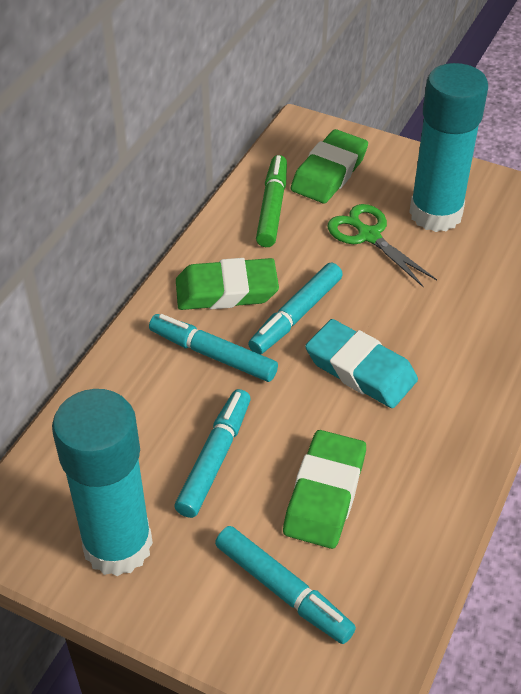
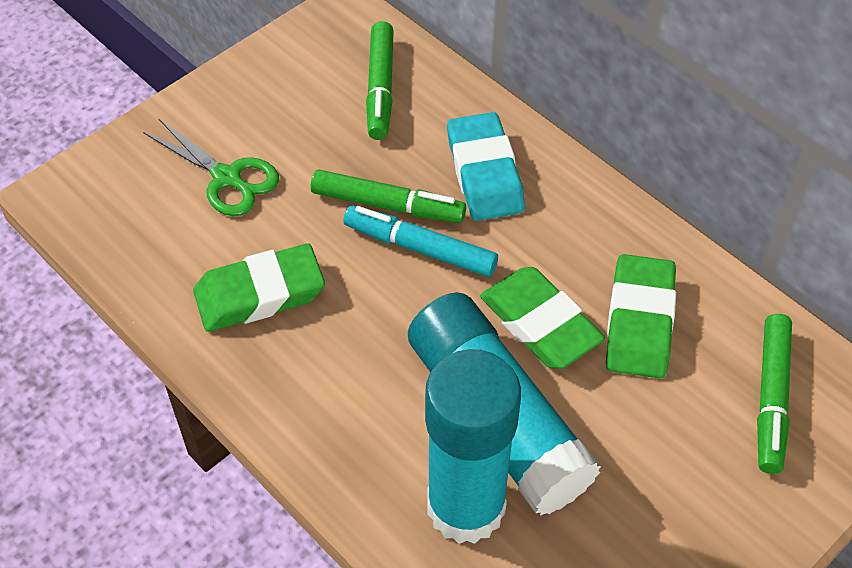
green marker: 1 -> 3
turquoise marker: 4 -> 1

